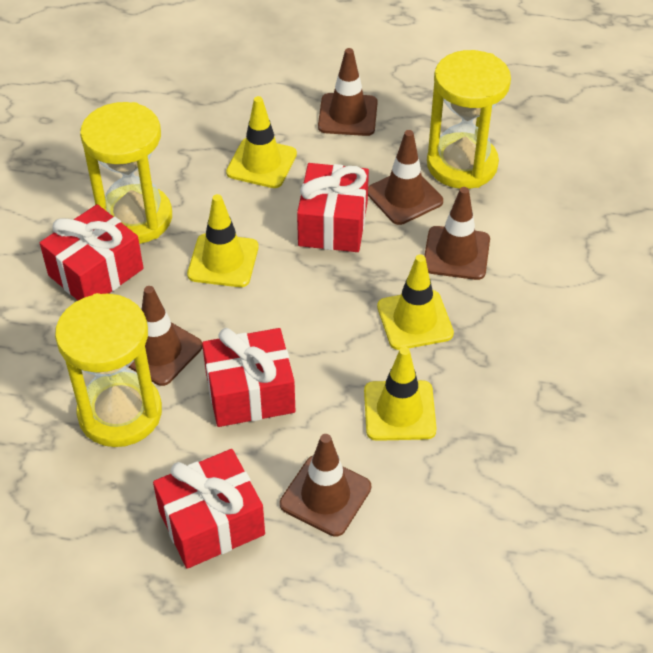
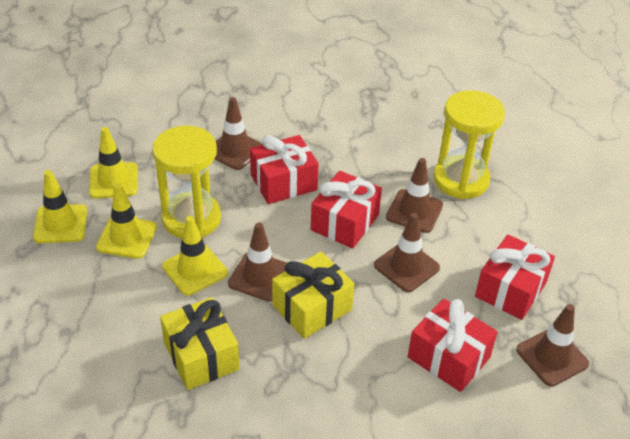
yellow gift: 0 -> 2
yellow hourglass: 3 -> 2

